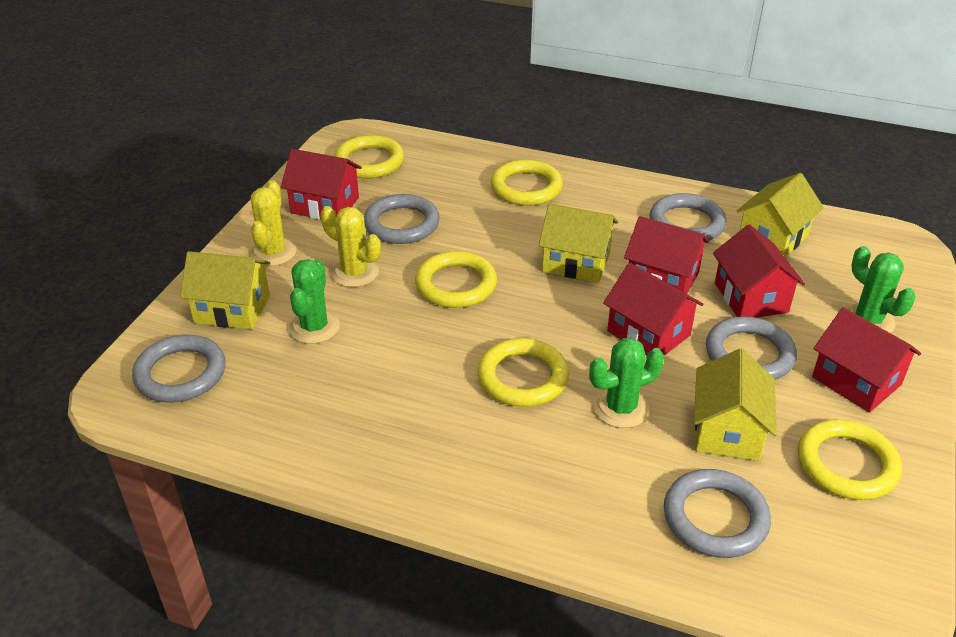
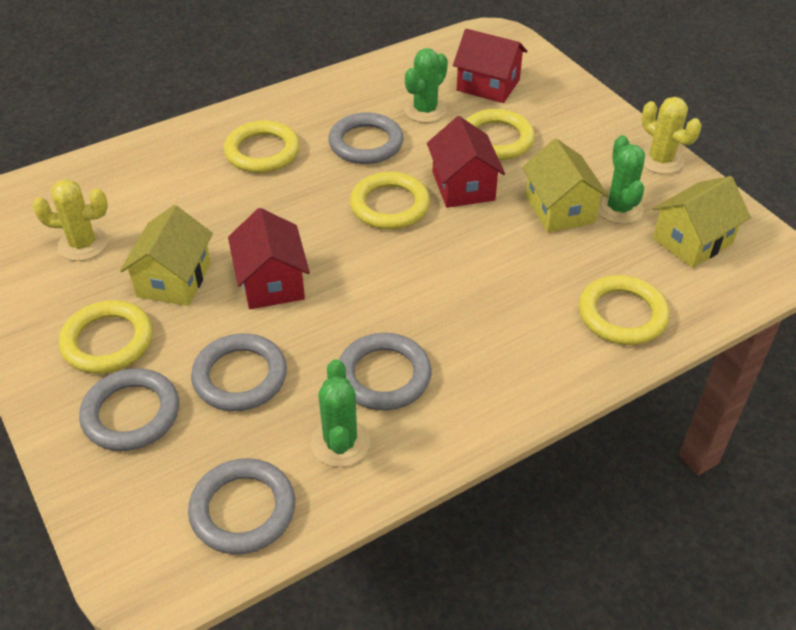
red house: 5 -> 3
yellow house: 4 -> 3

